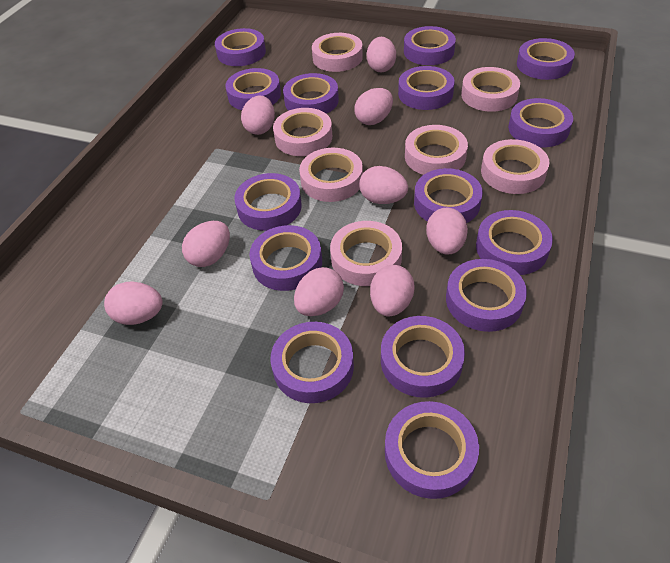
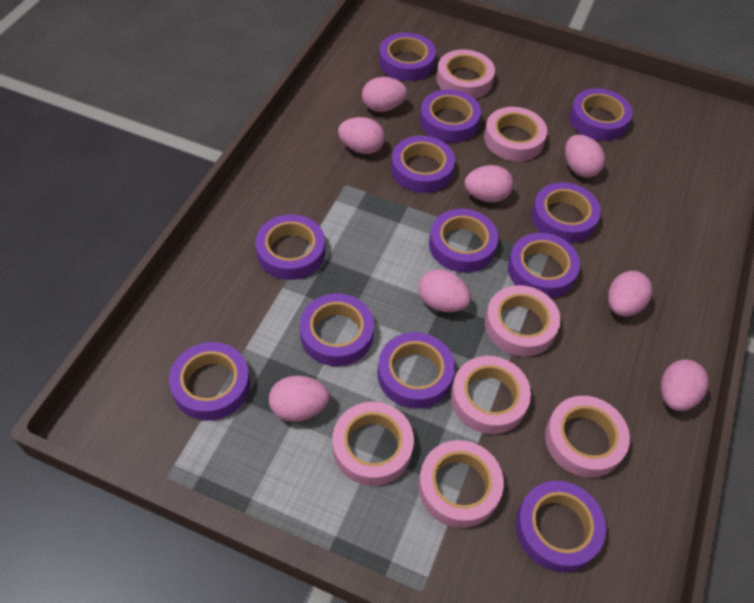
pink egg: 9 -> 8
purple tape: 15 -> 12

